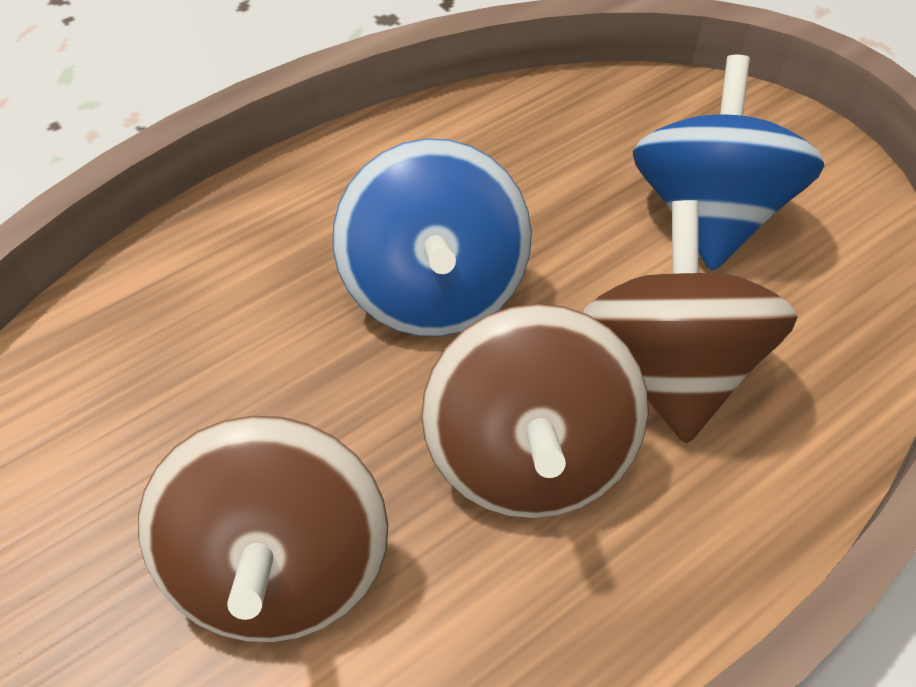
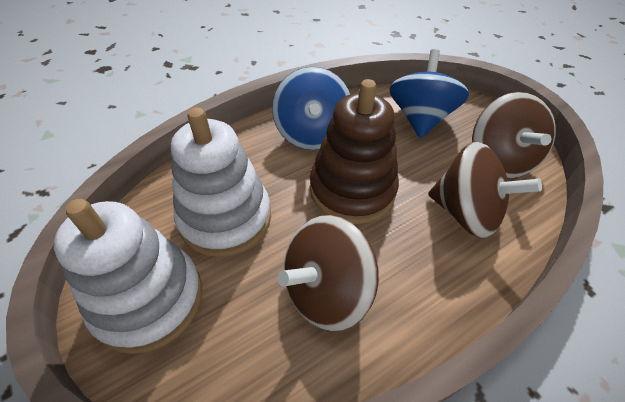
brown stacking toy: 0 -> 1
white stacking toy: 0 -> 2

